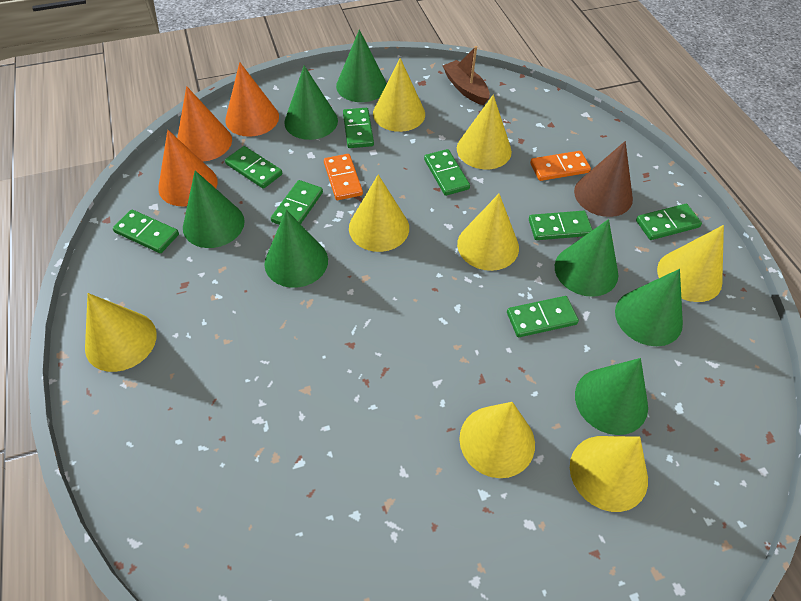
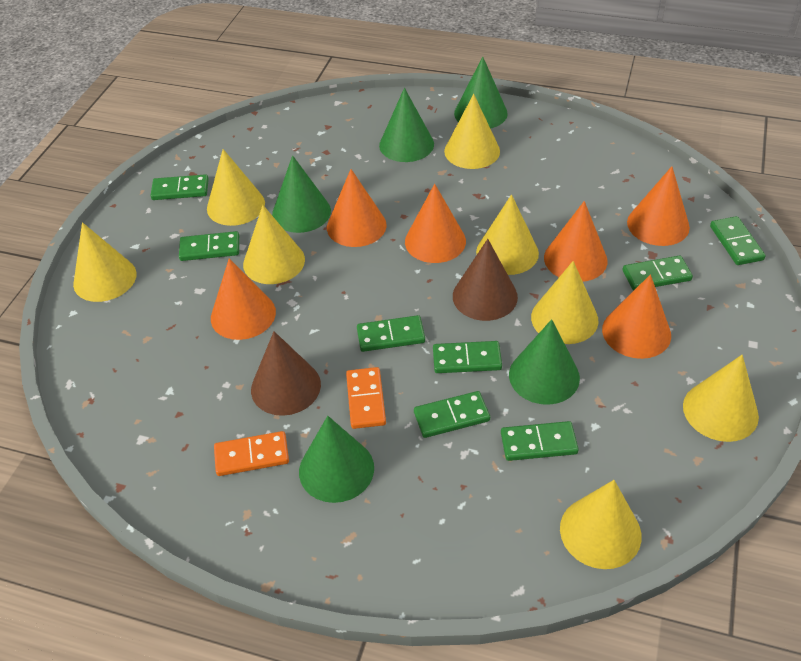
brown boat: 1 -> 0
brown cone: 1 -> 2
green cone: 7 -> 5
orange cone: 3 -> 6

